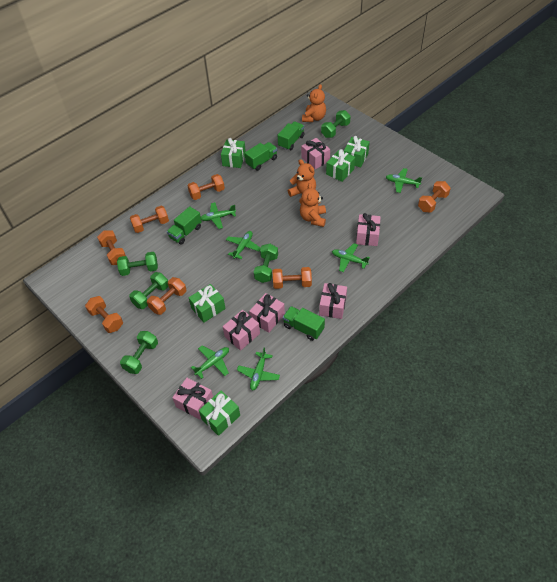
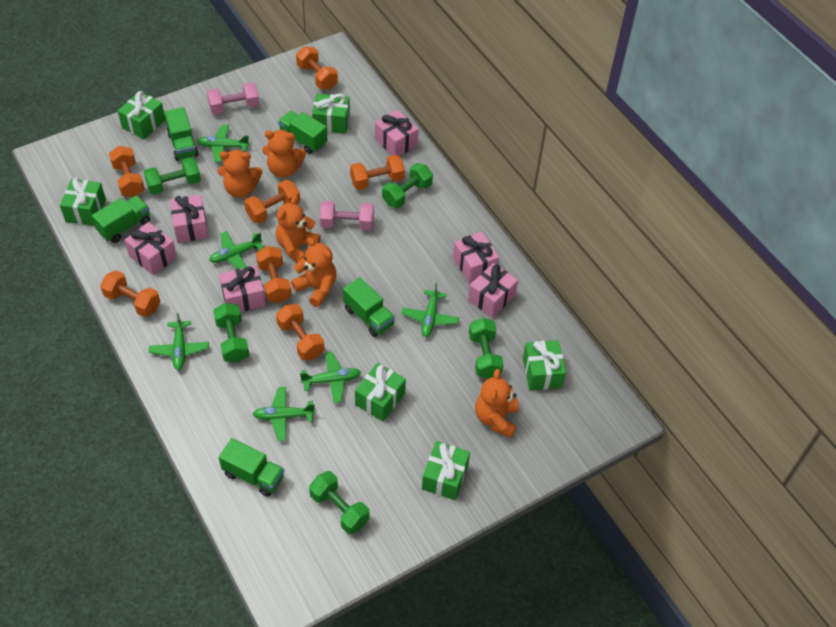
green gift: 5 -> 6
green truck: 4 -> 5
orange teddy bear: 3 -> 5
pink dumbbell: 0 -> 2

